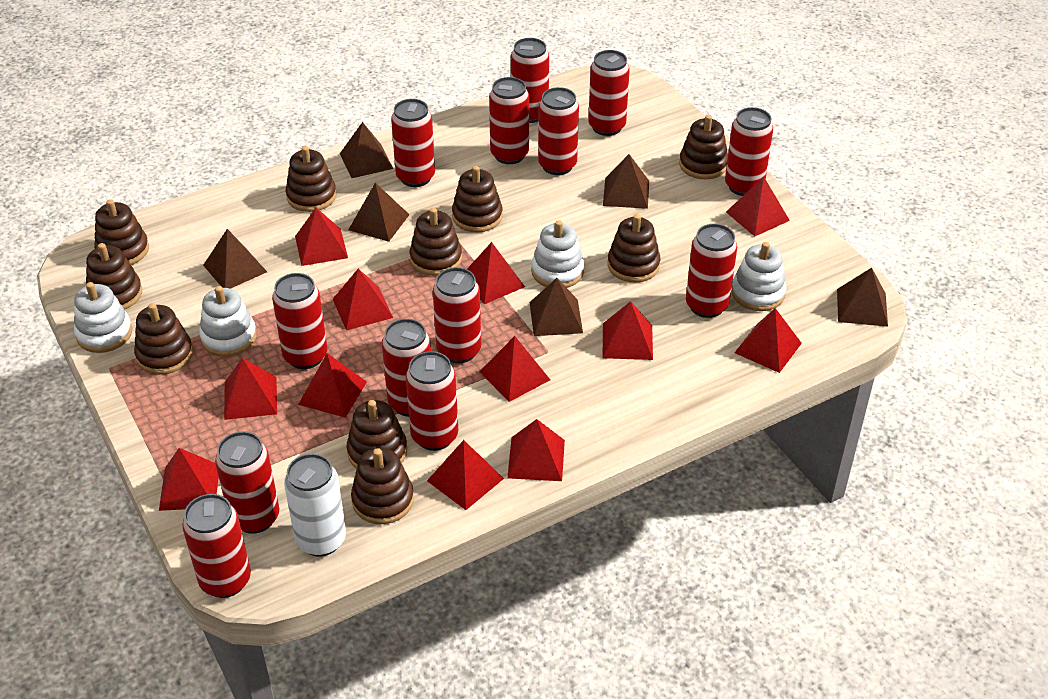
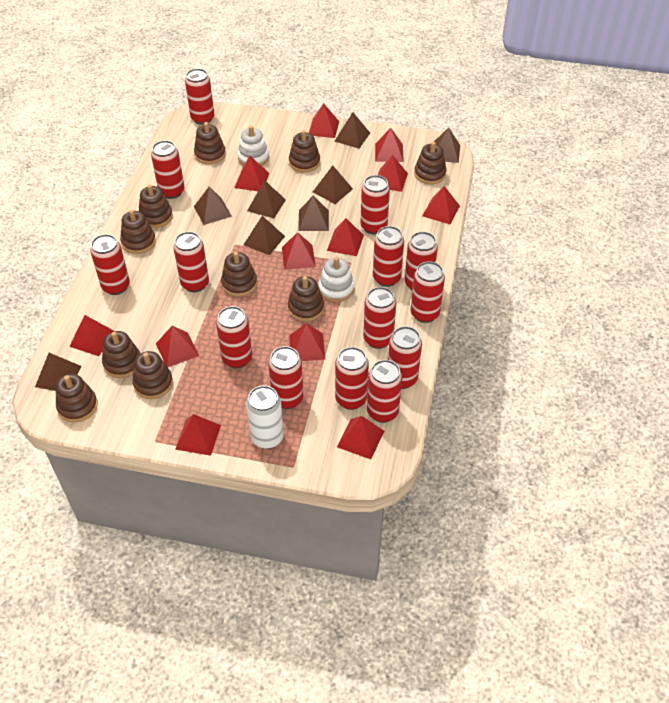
brown pyramid: 6 -> 8
red can: 13 -> 14
white stacking toy: 4 -> 2

